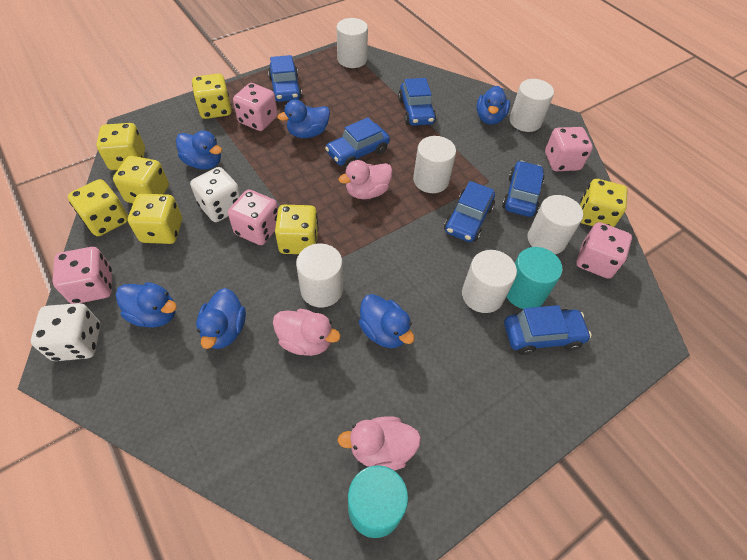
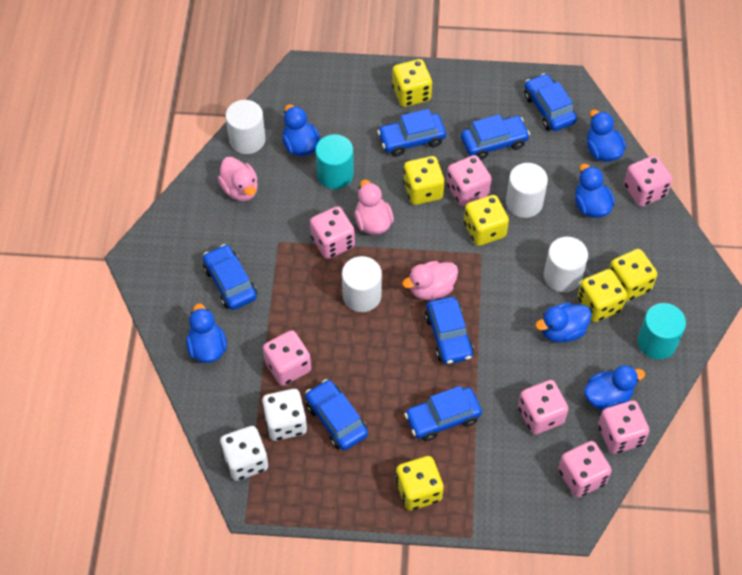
blue car: 6 -> 7
pink dice: 5 -> 7
white cylinder: 6 -> 4
yellow dice: 7 -> 6

